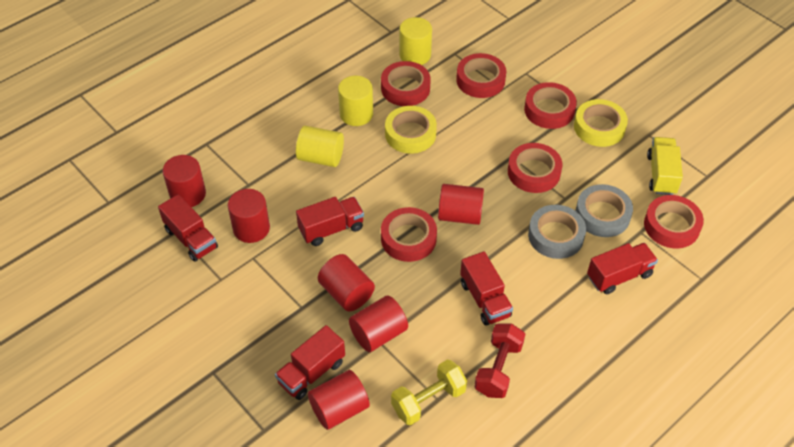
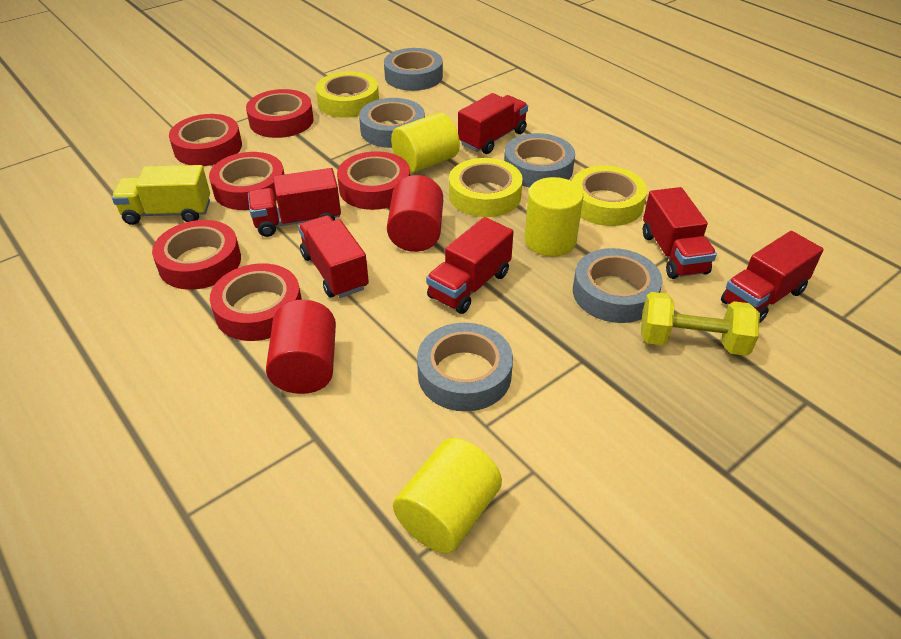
grey tape: 2 -> 5
red cylinder: 6 -> 2
red dumbbell: 1 -> 0
red truck: 5 -> 6
yellow tape: 2 -> 3

